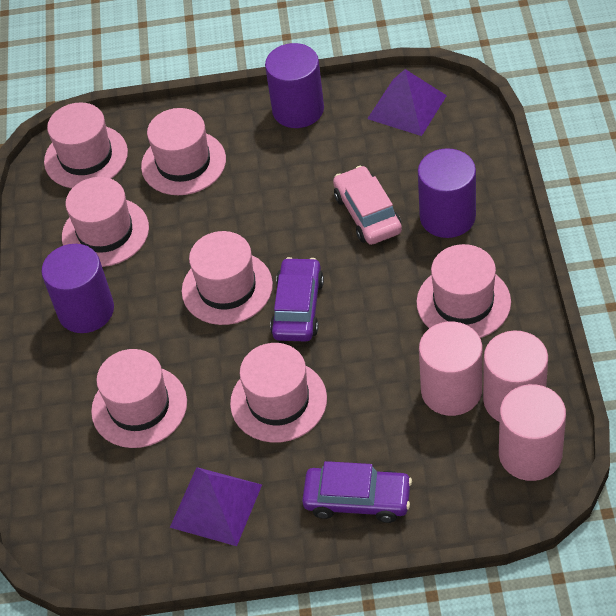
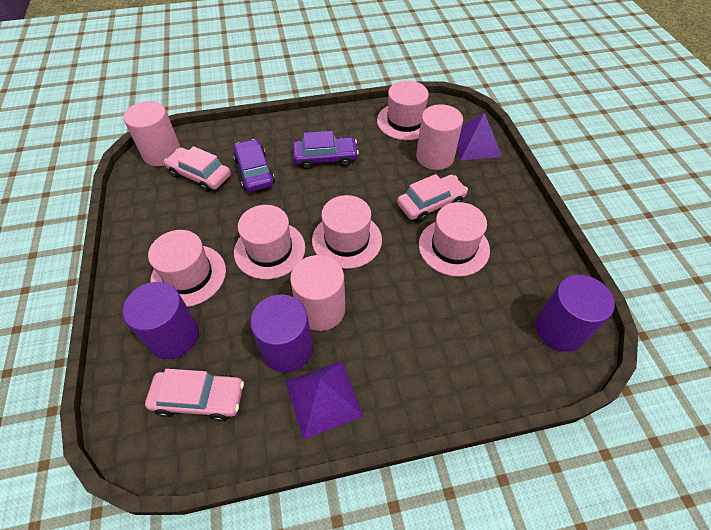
pink car: 1 -> 3
pink hat: 7 -> 5

